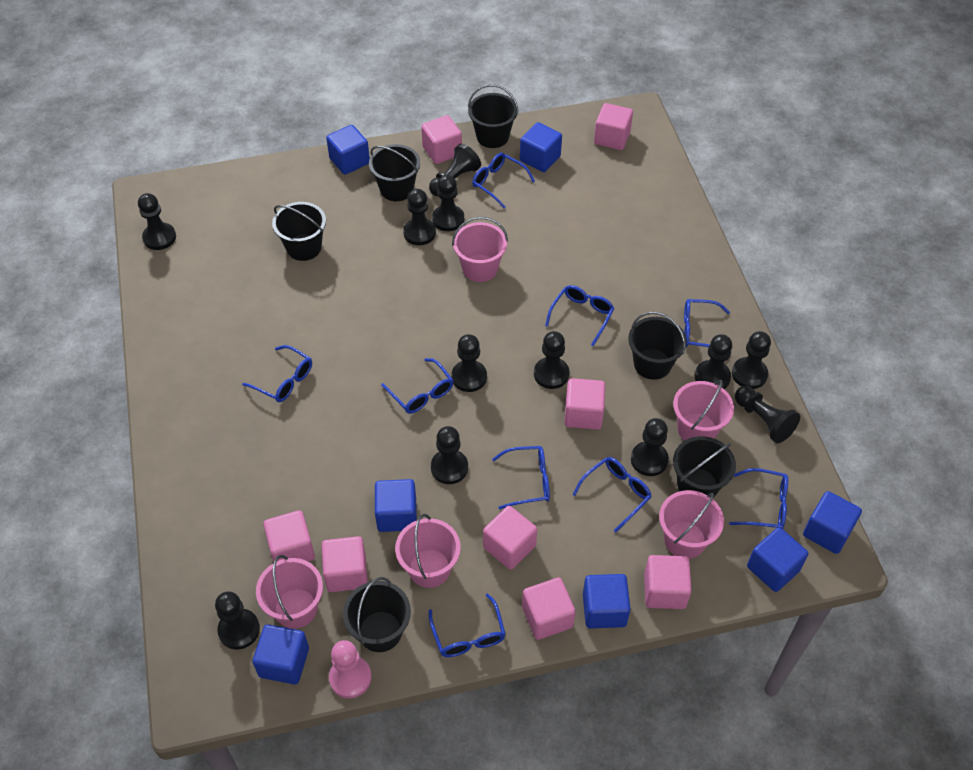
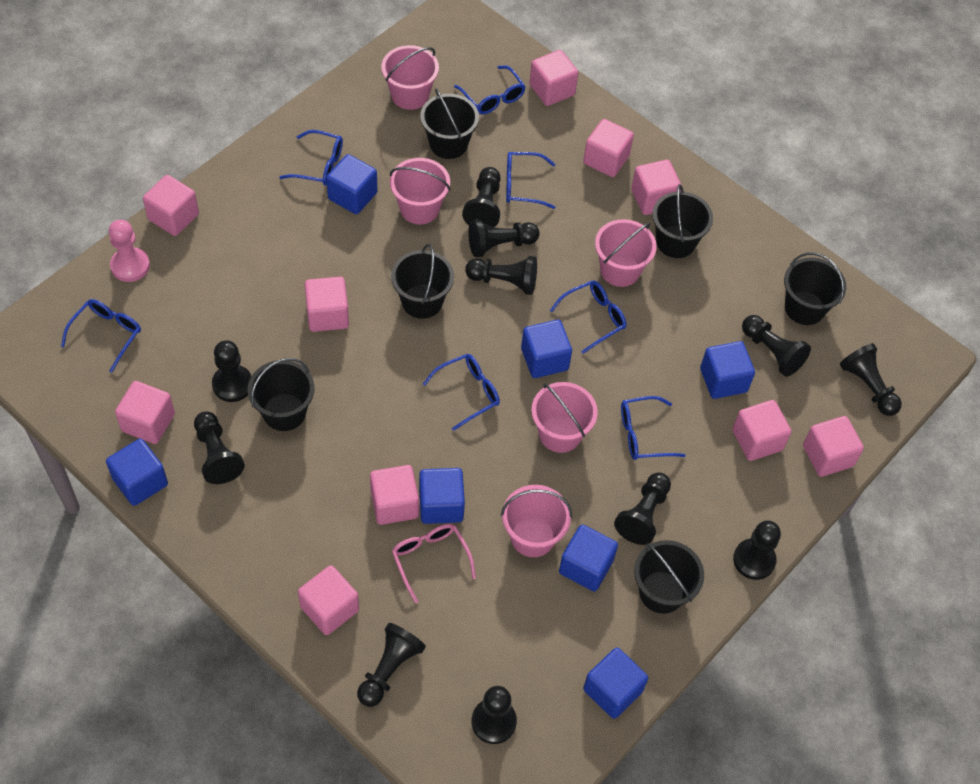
black pawn: 12 -> 11
blue glasses: 9 -> 7
pink cube: 8 -> 10
pink glasses: 0 -> 1

